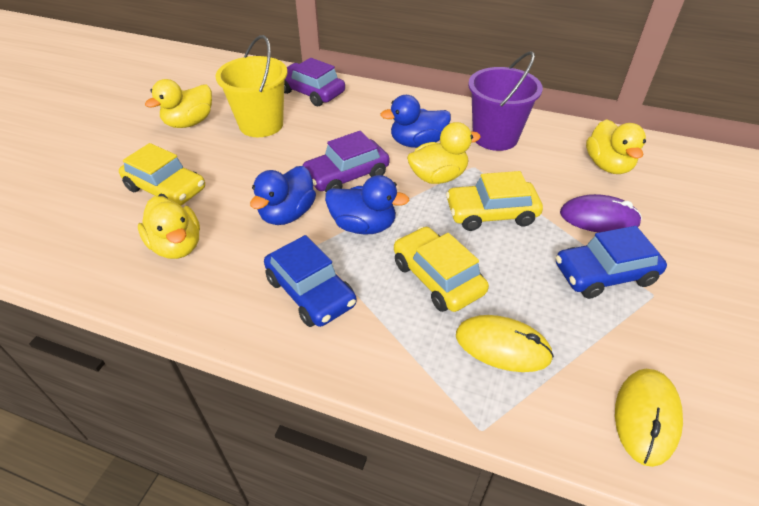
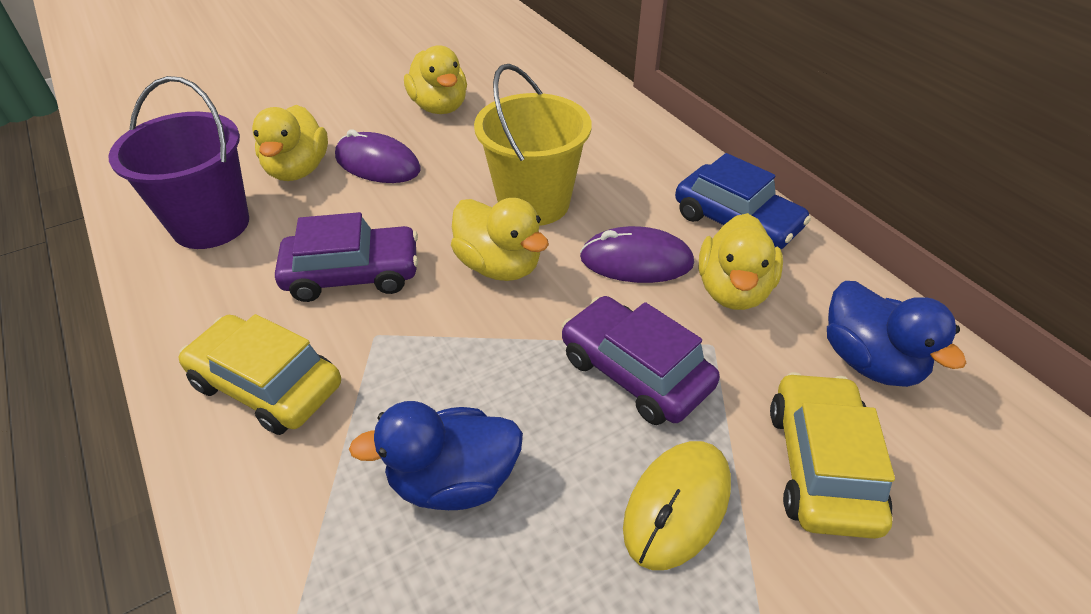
blue car: 2 -> 1
blue duck: 3 -> 2
purple mouse: 1 -> 2
yellow car: 3 -> 2
yellow mouse: 2 -> 1

